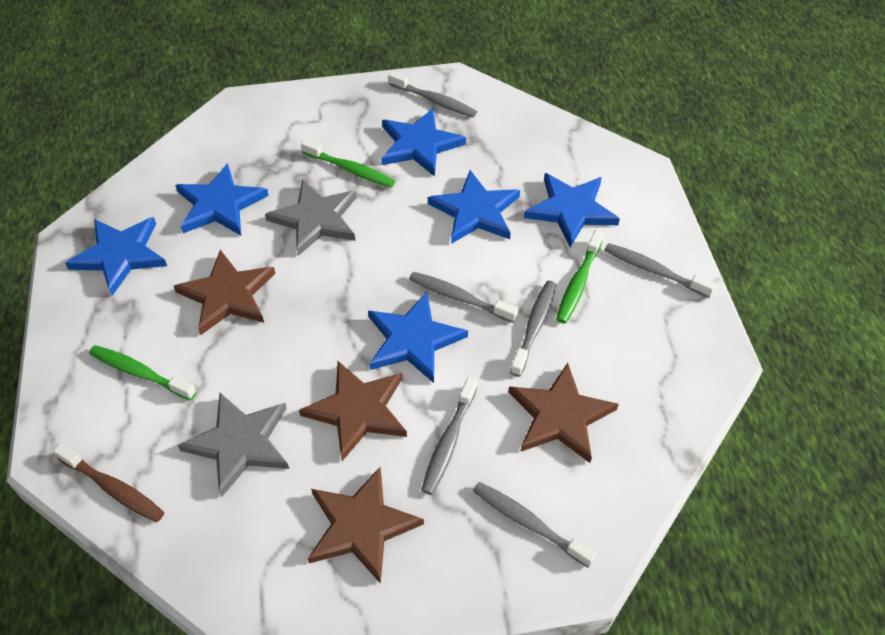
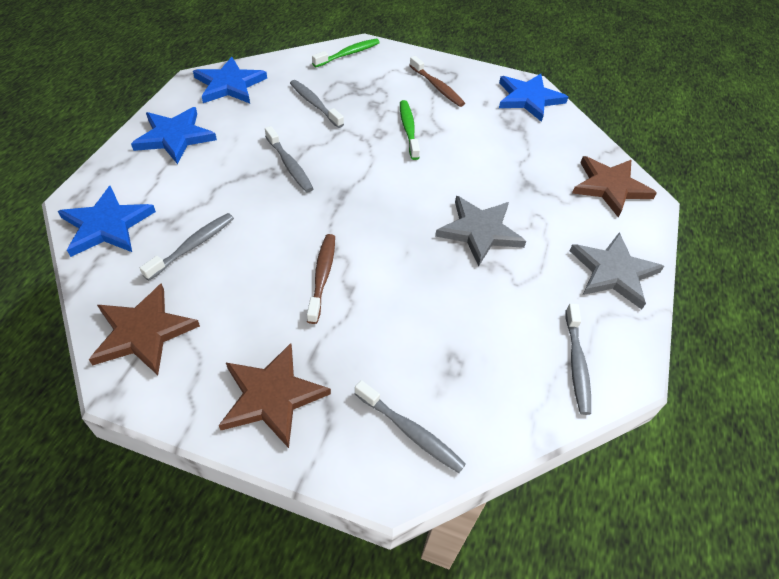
blue star: 6 -> 4
brown star: 4 -> 3
brown toothbrush: 1 -> 2
green toothbrush: 3 -> 2
grey toothbrush: 6 -> 5

